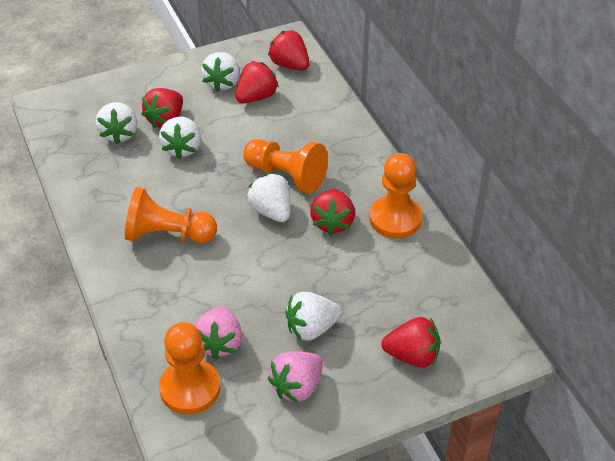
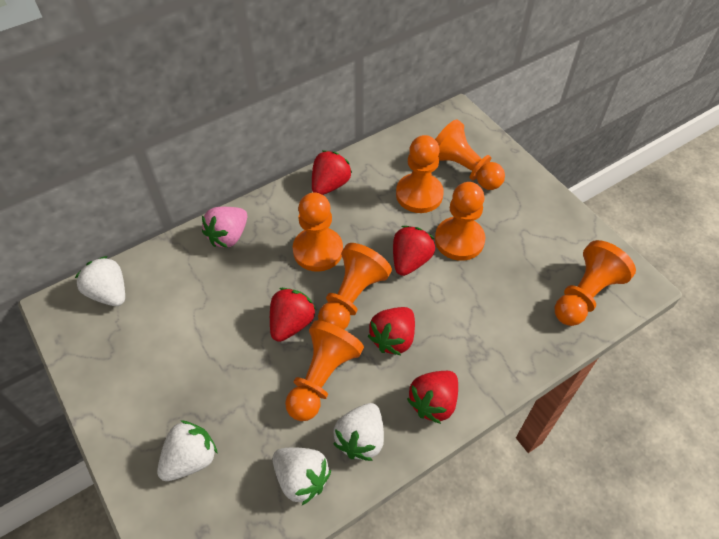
orange pawn: 4 -> 7
pink strawberry: 2 -> 1
white strawberry: 5 -> 4

